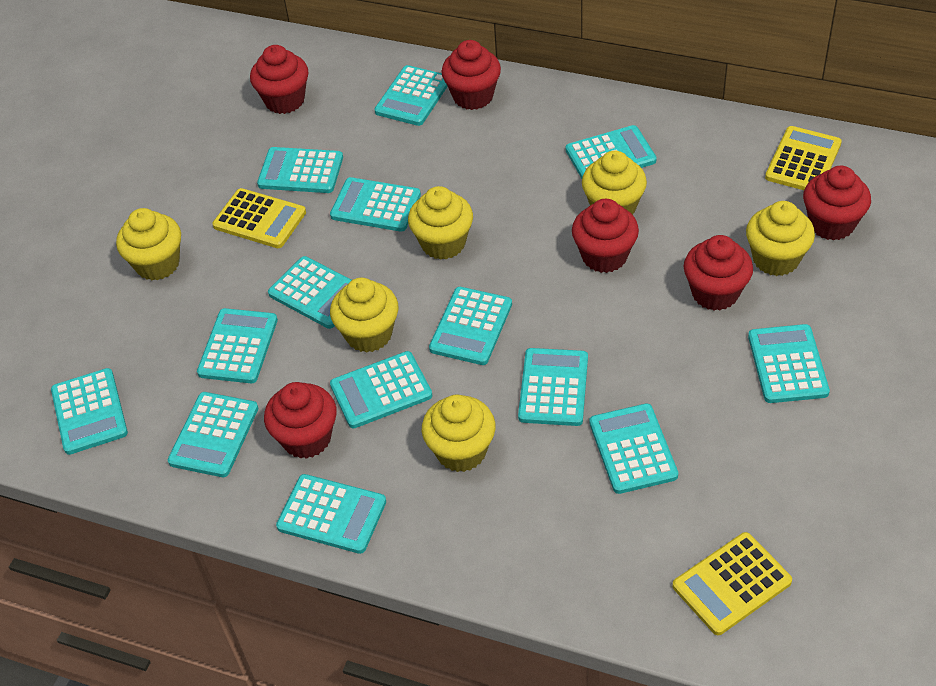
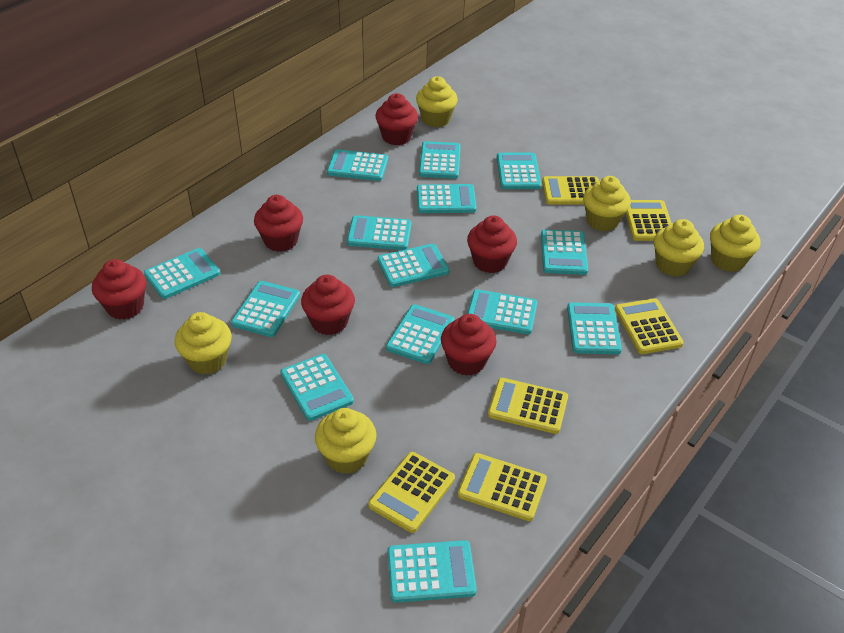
yellow calculator: 3 -> 6

